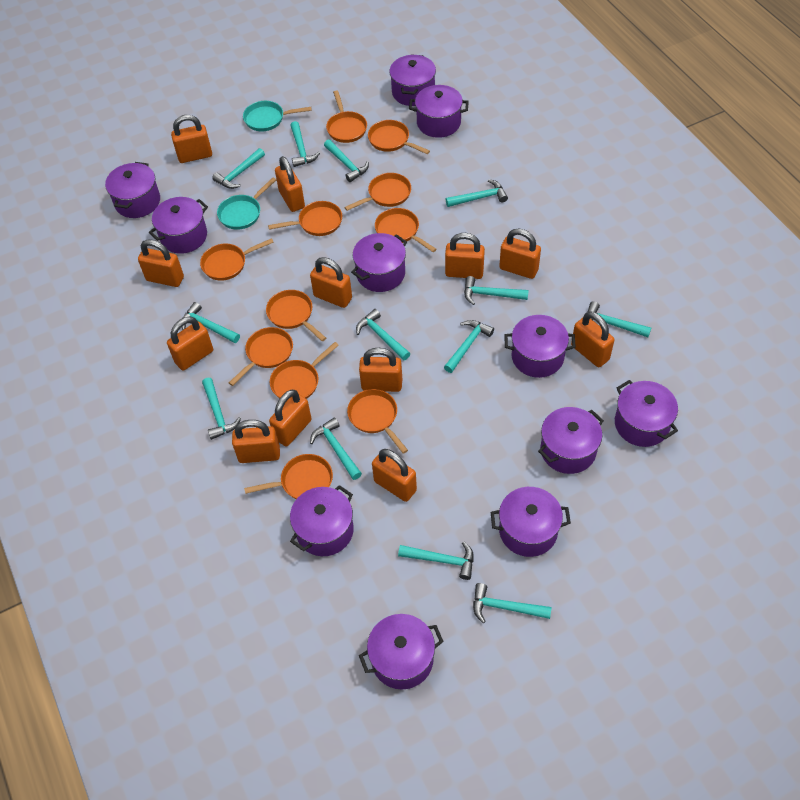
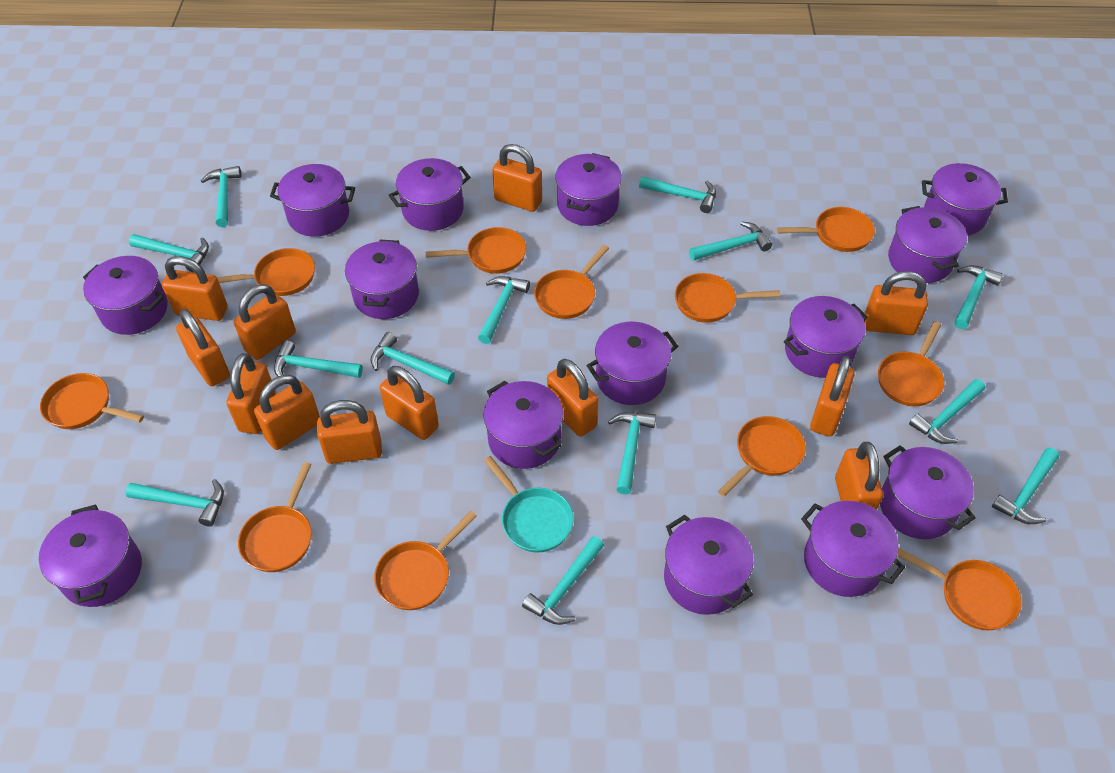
purple pot: 11 -> 14
turquoise pan: 2 -> 1

